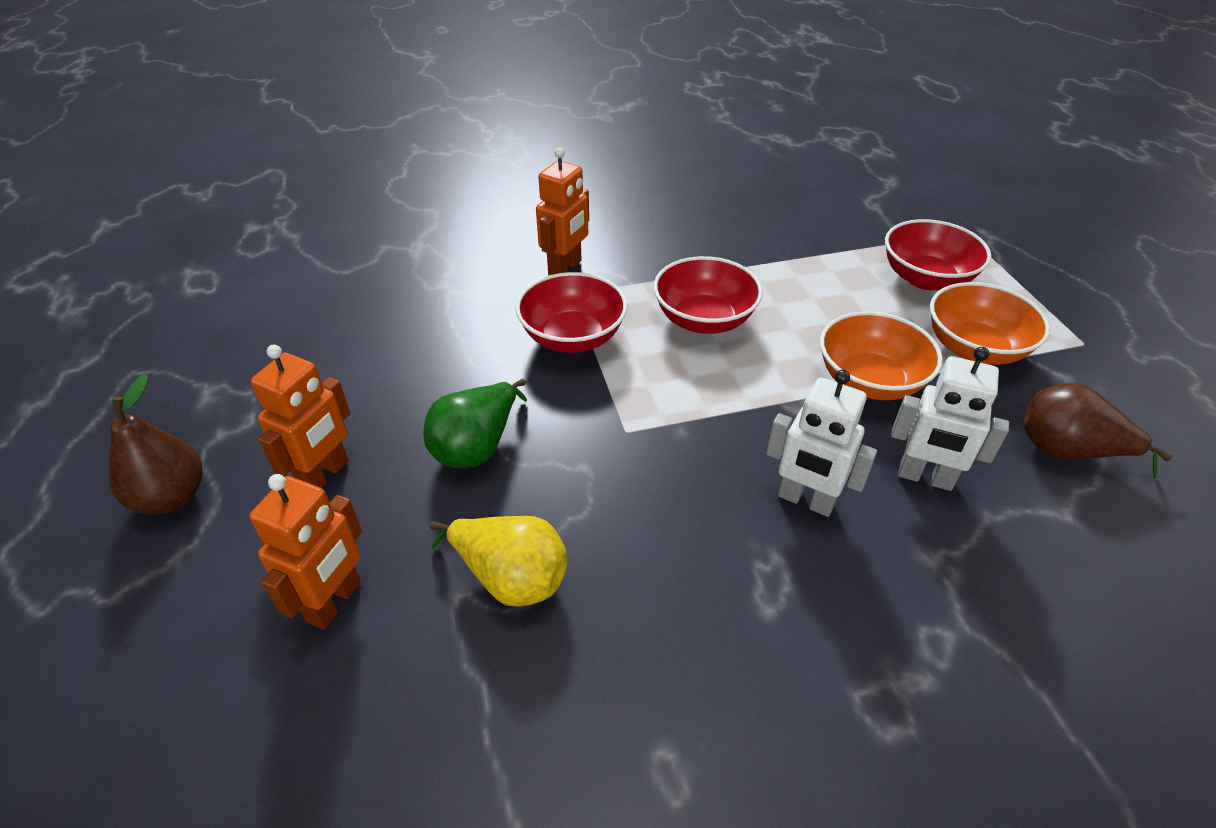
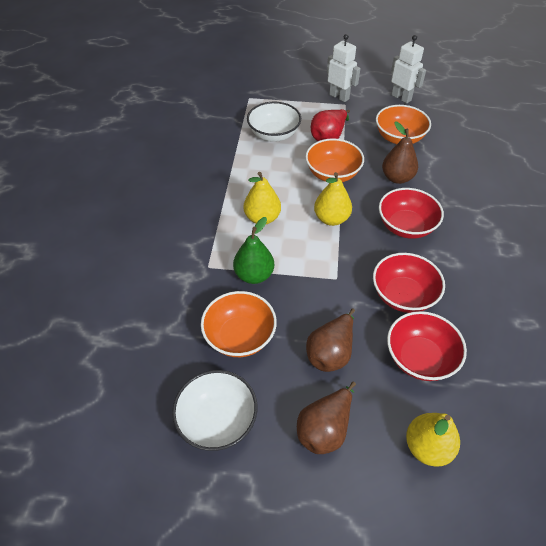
brown pear: 2 -> 3
orange bowl: 2 -> 3
orange robot: 3 -> 0
red pear: 0 -> 1
white bowl: 0 -> 2
yellow pear: 1 -> 3

